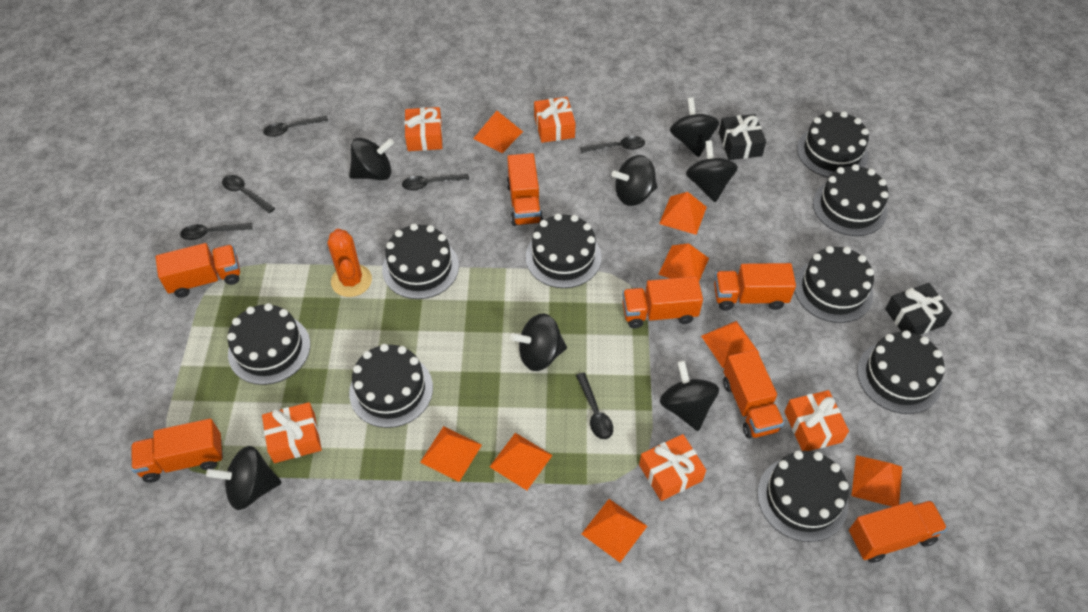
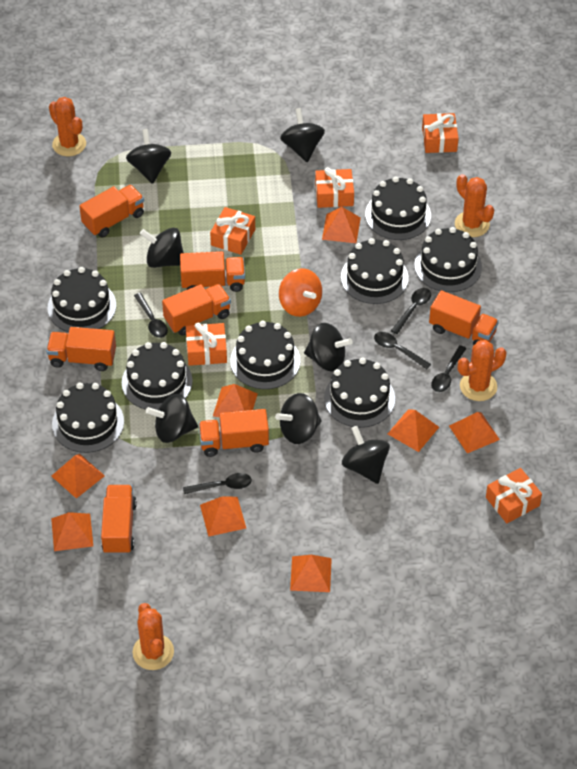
black cake: 9 -> 8
black gift: 2 -> 0
black spoon: 6 -> 5
orange cactus: 1 -> 4
orange spinning top: 0 -> 1

